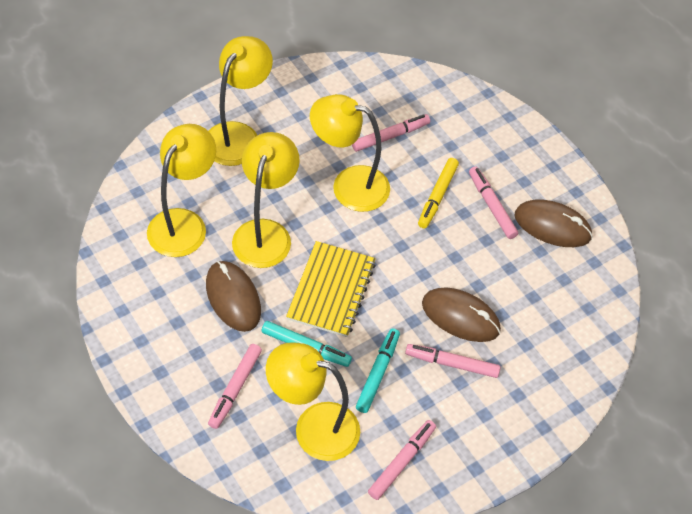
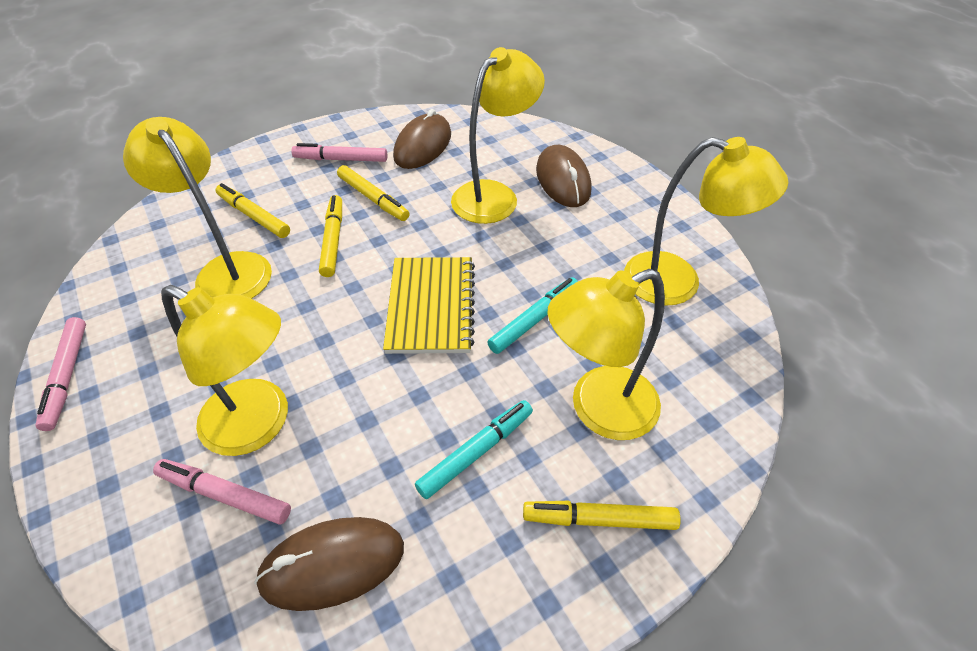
pink marker: 5 -> 3
yellow marker: 1 -> 4

